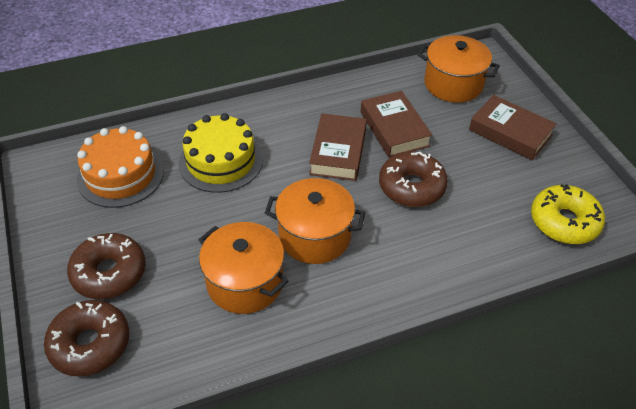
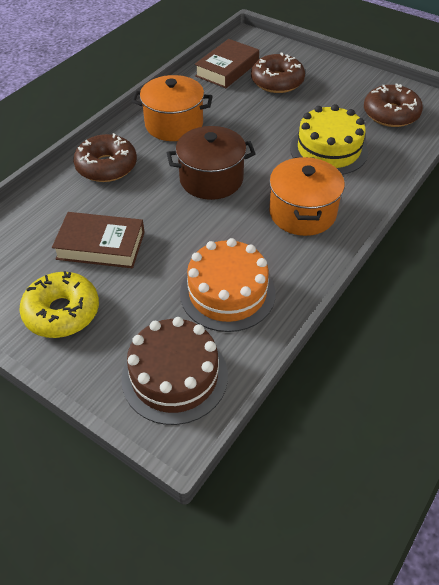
brown book: 3 -> 2
brown cake: 0 -> 1
brown pot: 0 -> 1
orange pot: 3 -> 2

